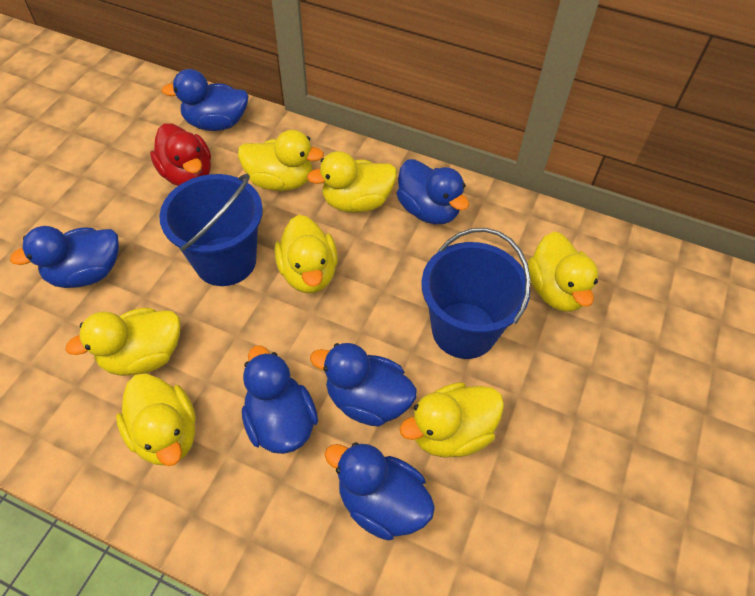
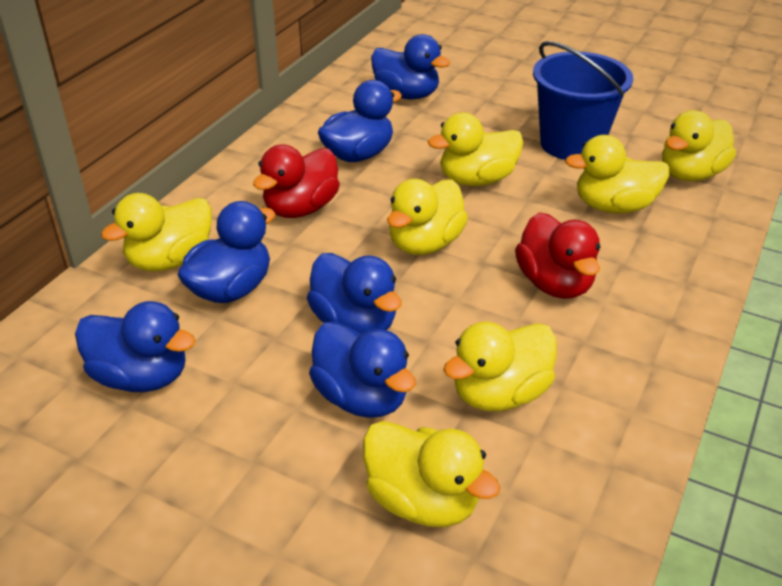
blue bucket: 2 -> 1
red duck: 1 -> 2

